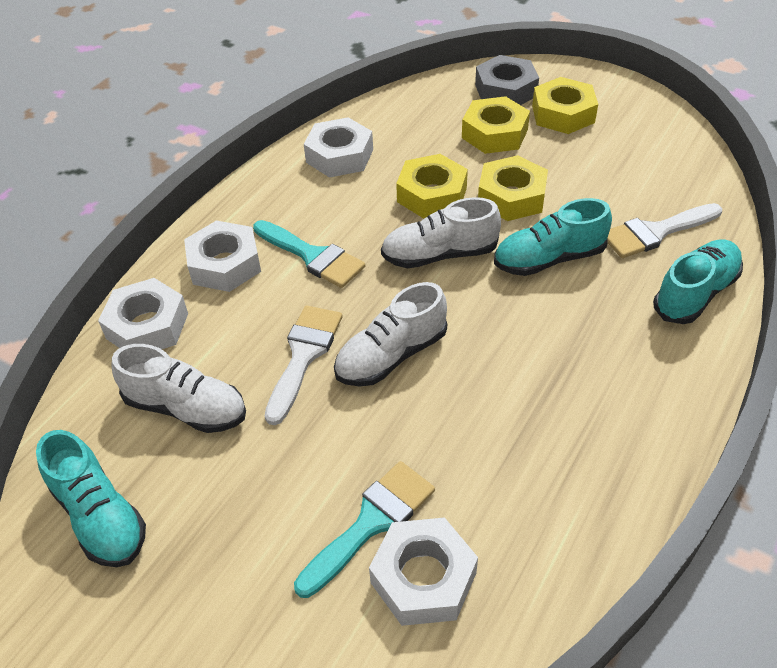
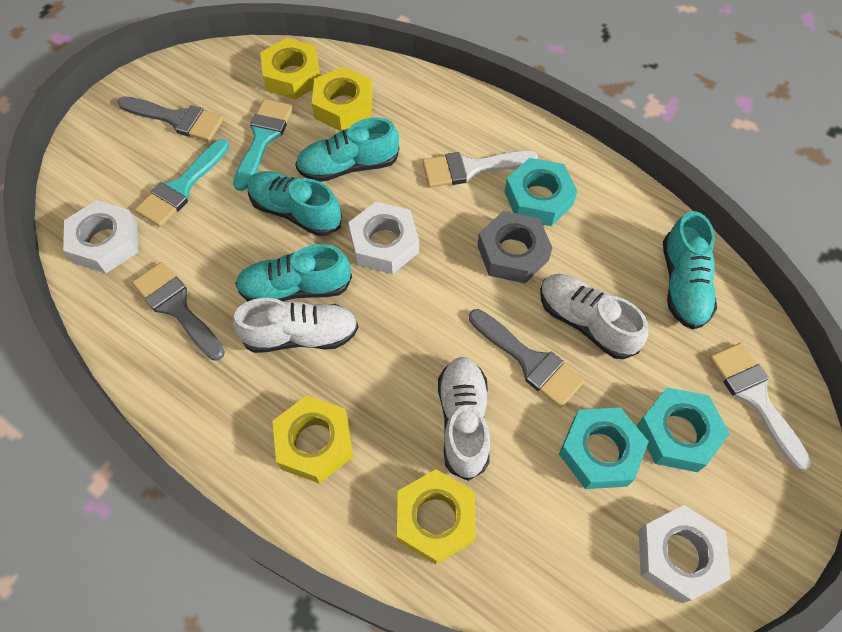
grey brush: 0 -> 3
turquoise nut: 0 -> 3
turquoise shoe: 3 -> 4
white nut: 4 -> 3

